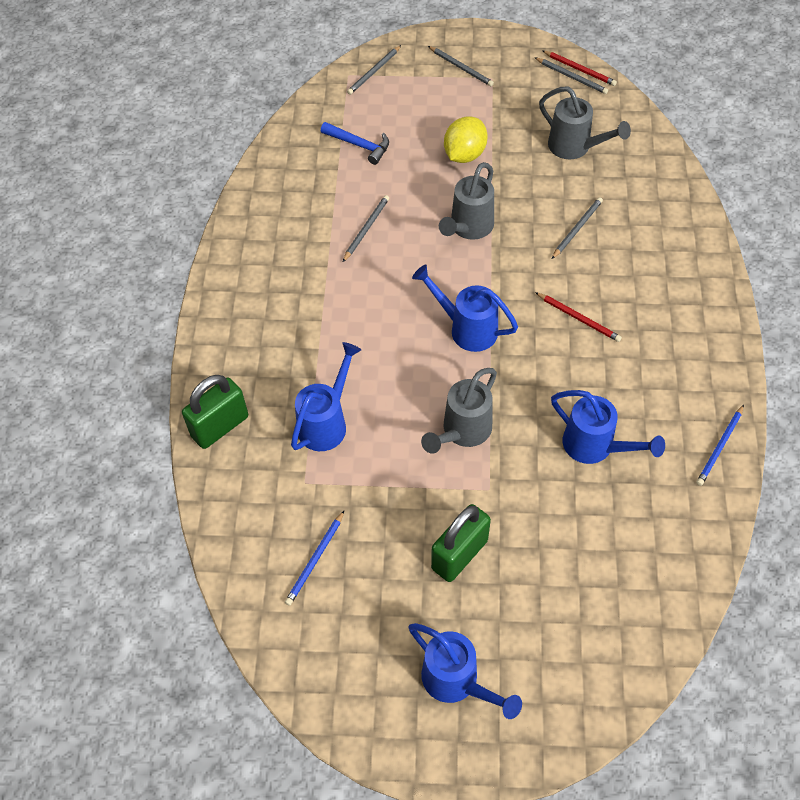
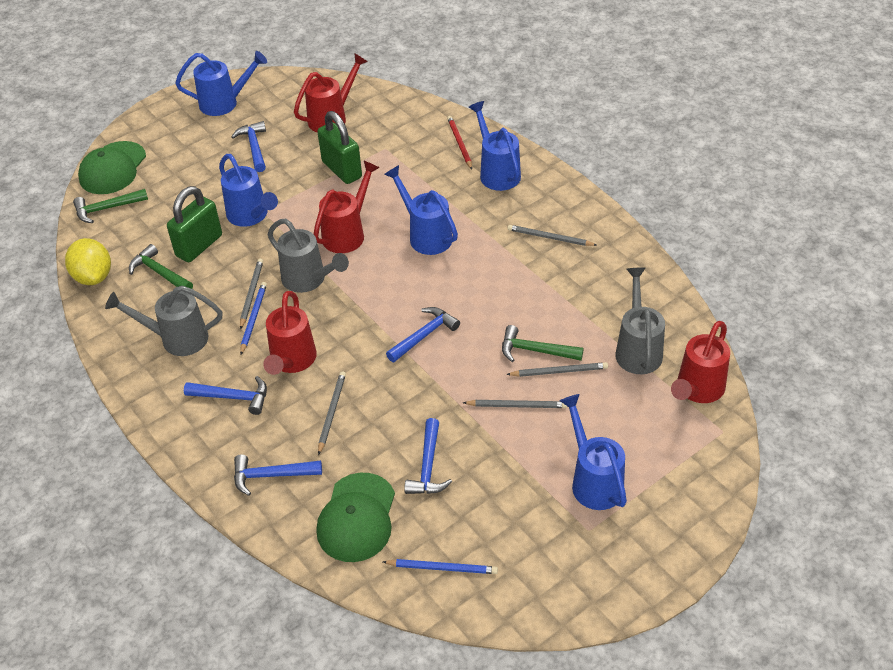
blue hammer: 1 -> 5
blue watering can: 4 -> 5
green cap: 0 -> 2
green hammer: 0 -> 3
red pencil: 2 -> 1
red watering can: 0 -> 4

